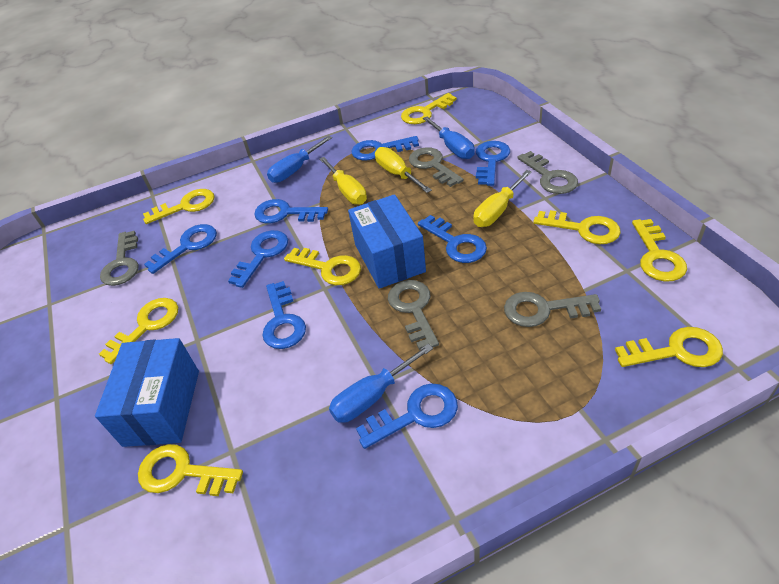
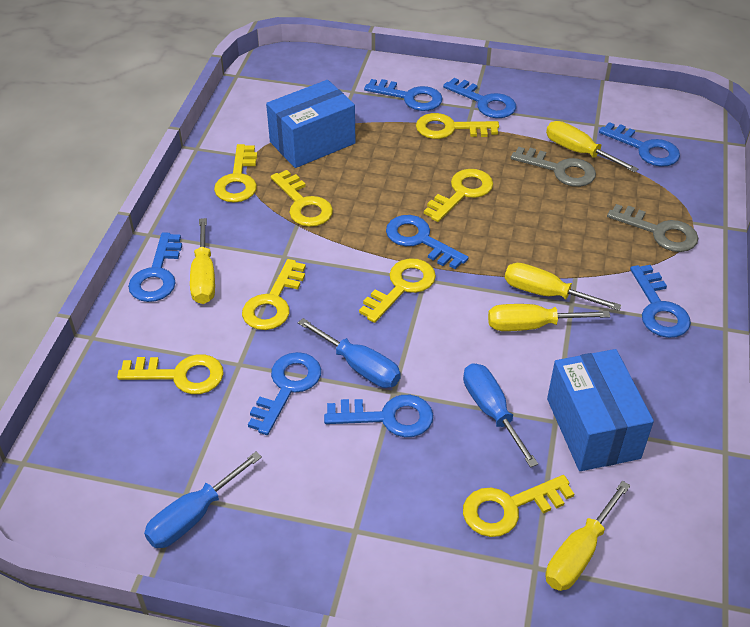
grey key: 5 -> 2
yellow screwdriver: 3 -> 5

